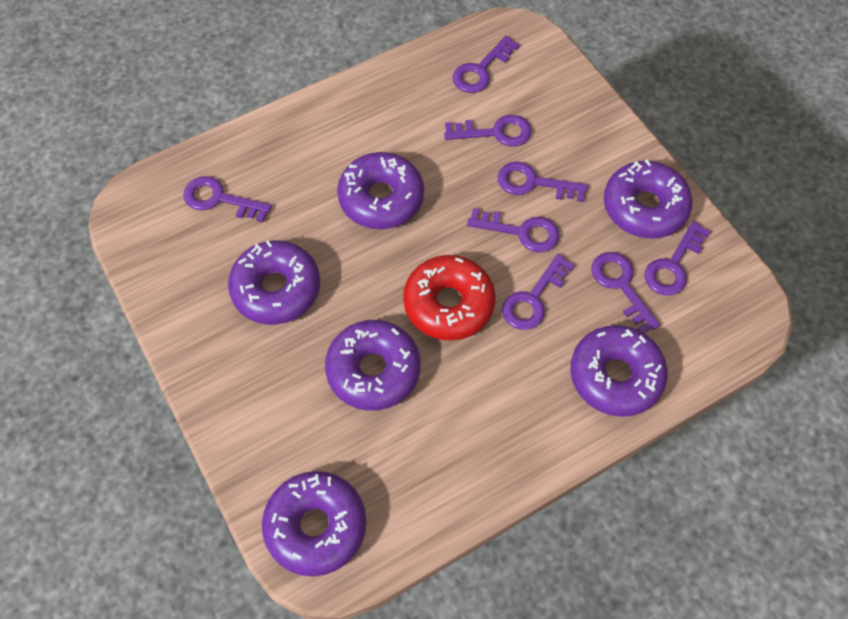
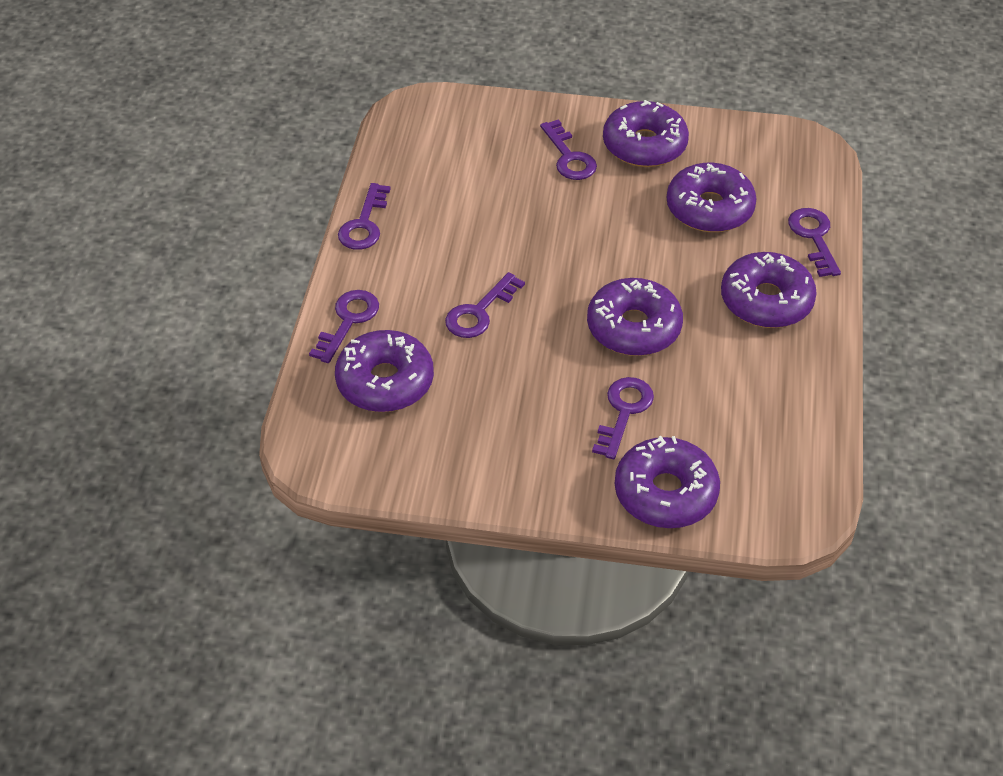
purple key: 8 -> 6
red donut: 1 -> 0

